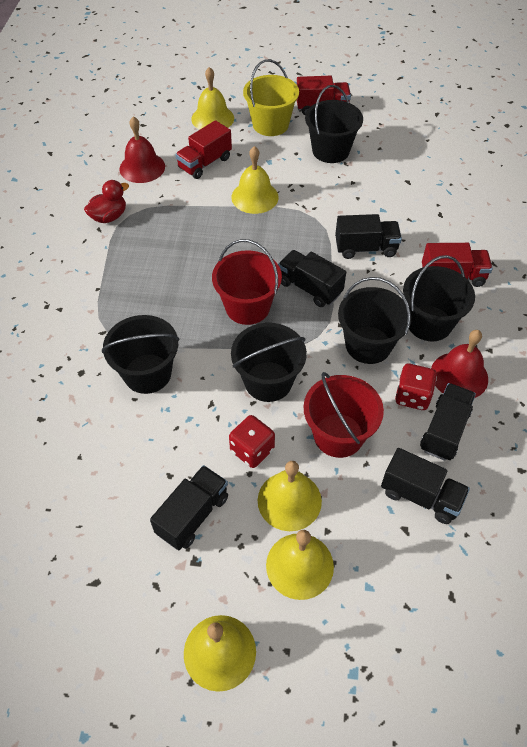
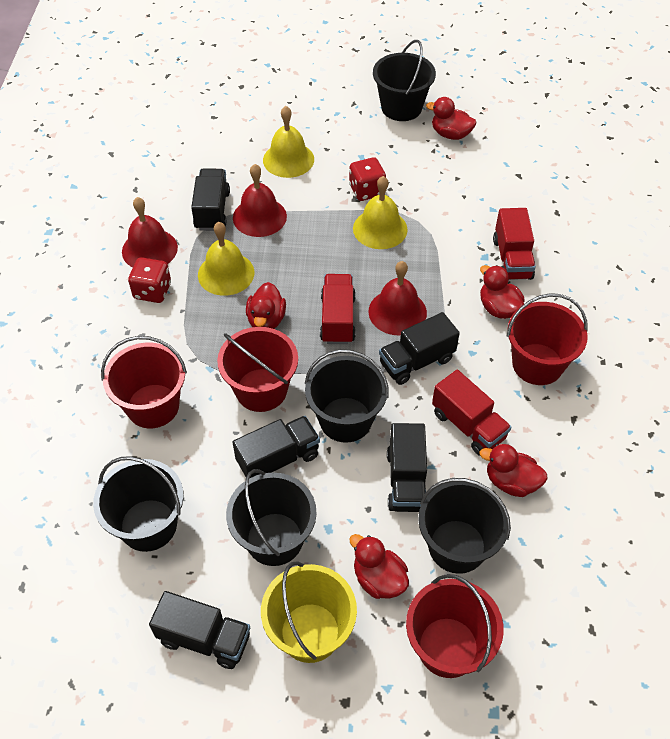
red bell: 2 -> 3
red bucket: 2 -> 4
red duck: 1 -> 5
yellow bell: 5 -> 3

